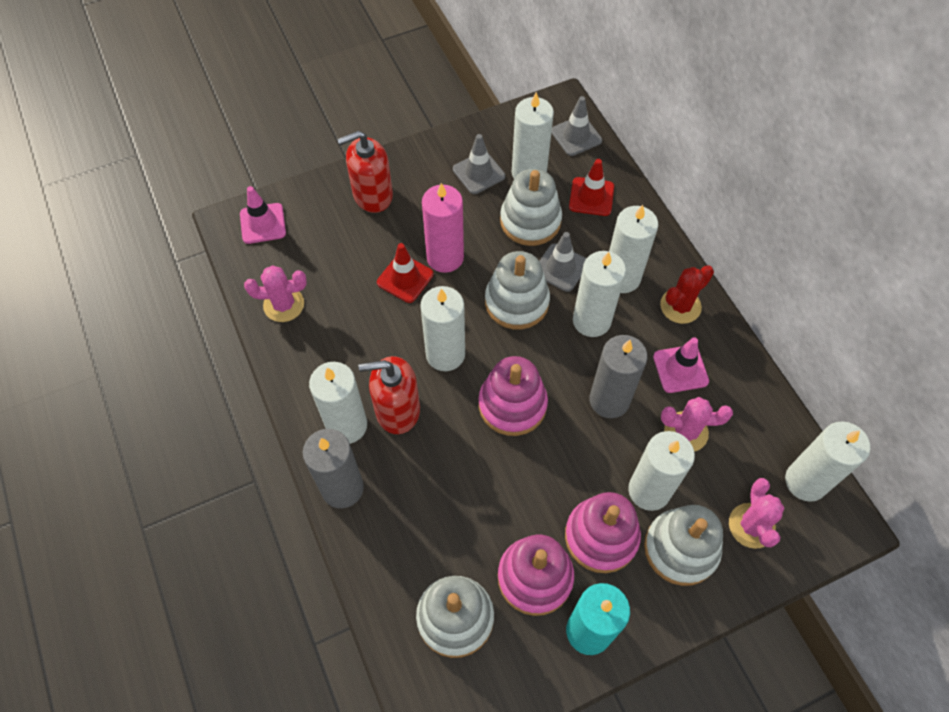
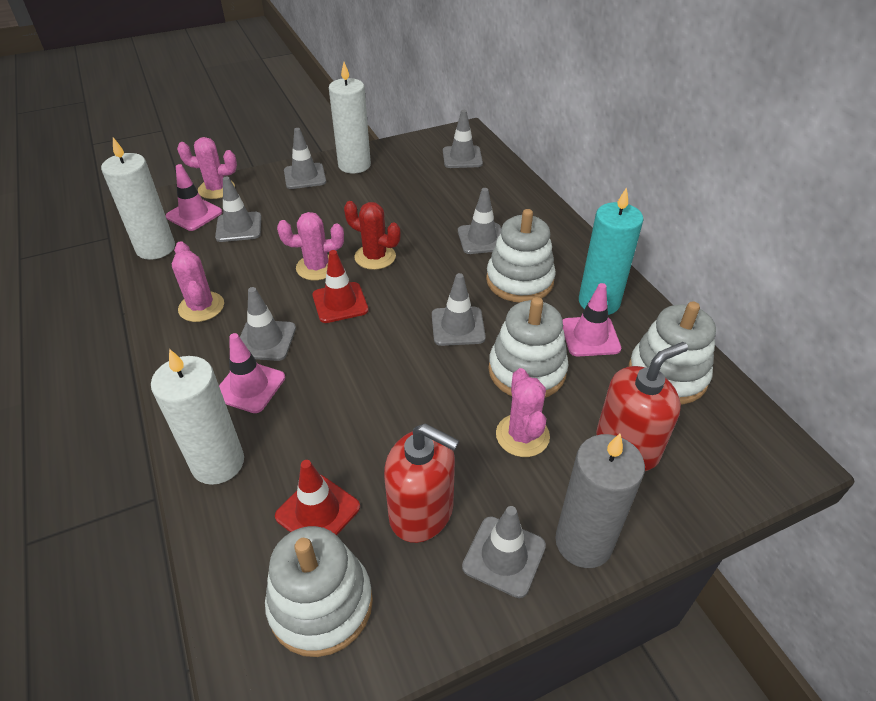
grey candle: 2 -> 1
grey traffic cone: 3 -> 7
pink cactus: 3 -> 4
pink candle: 1 -> 0
pink stacking toy: 3 -> 0
pink traffic cone: 2 -> 3
white candle: 7 -> 3

